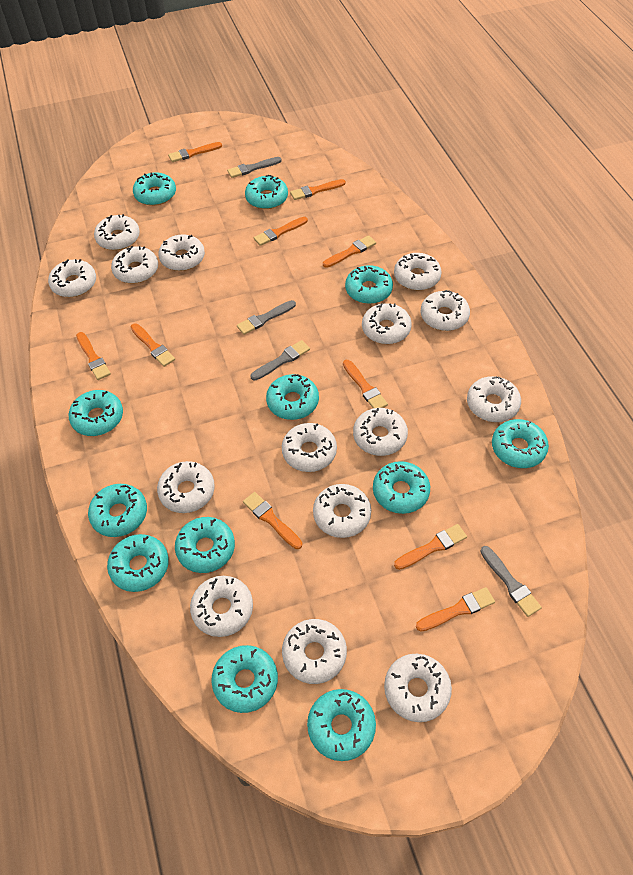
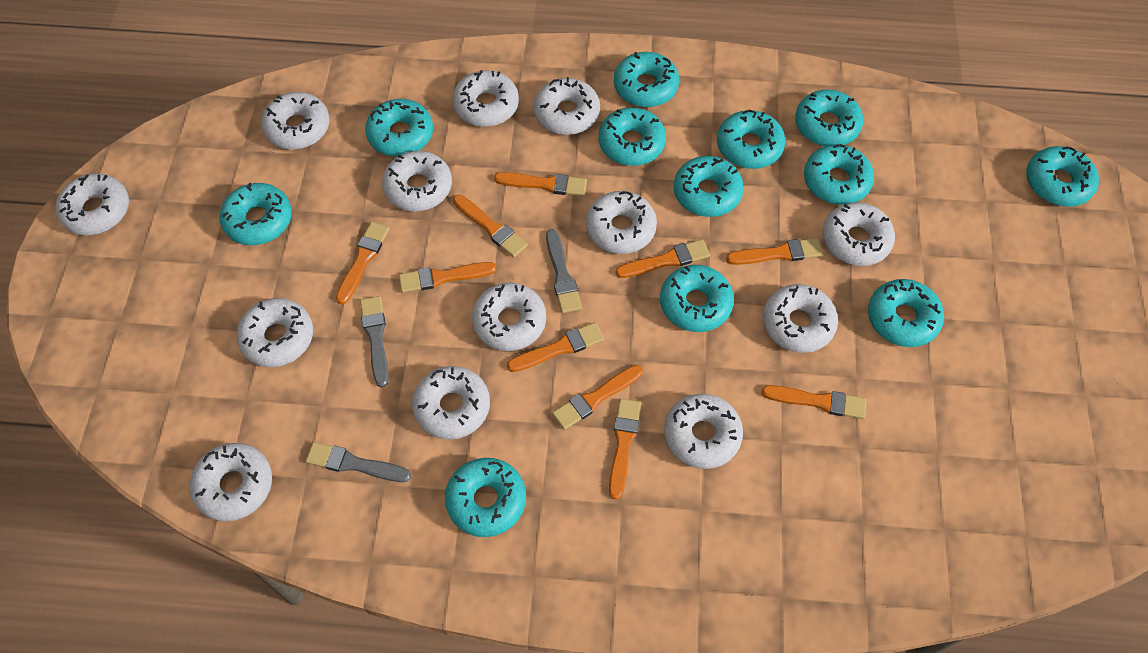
grey brush: 4 -> 3
white donut: 15 -> 13

